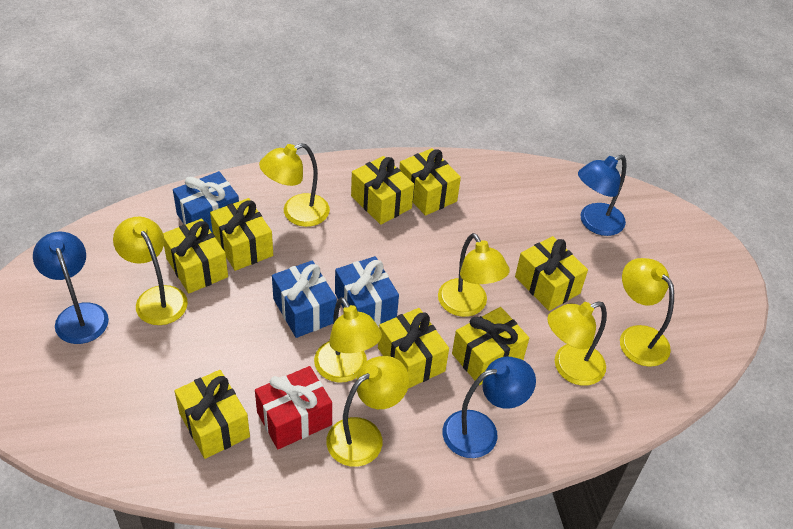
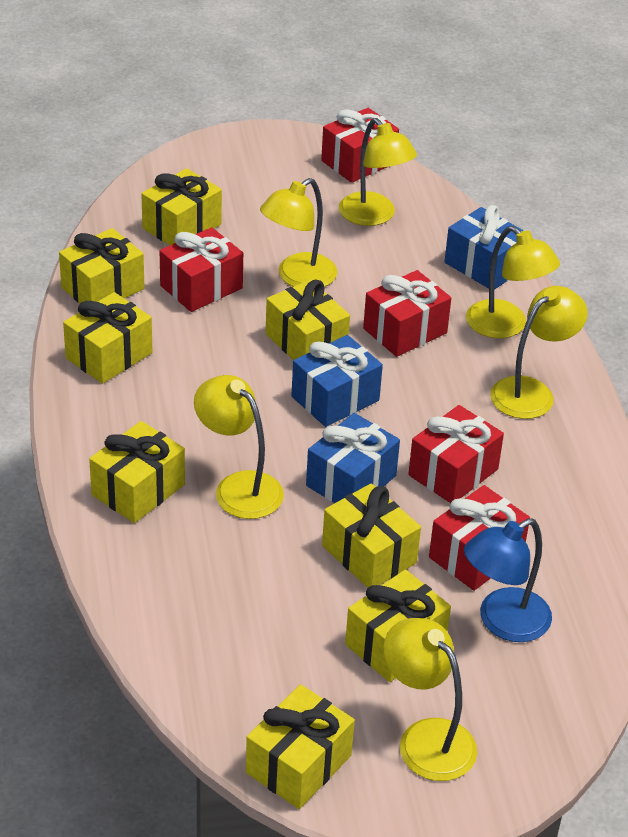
blue lamp: 3 -> 1
red gift: 1 -> 5
yellow lamp: 7 -> 6

